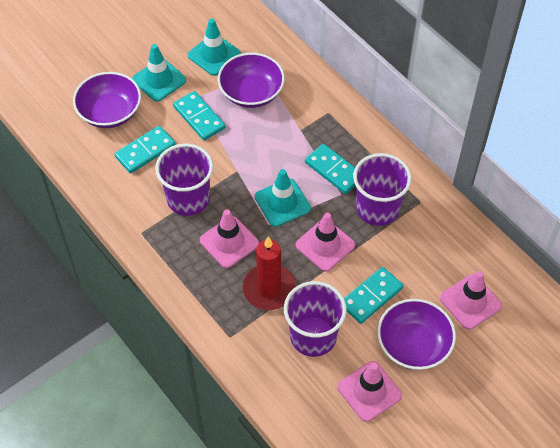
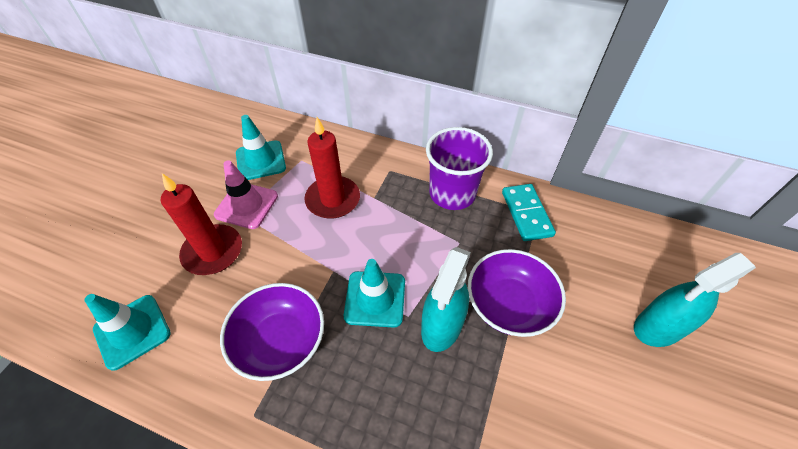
pink traffic cone: 4 -> 1
purple bowl: 3 -> 2
purple cup: 3 -> 1
red candle: 1 -> 2
turquoise domino: 4 -> 1
turquoise spray bottle: 0 -> 2

